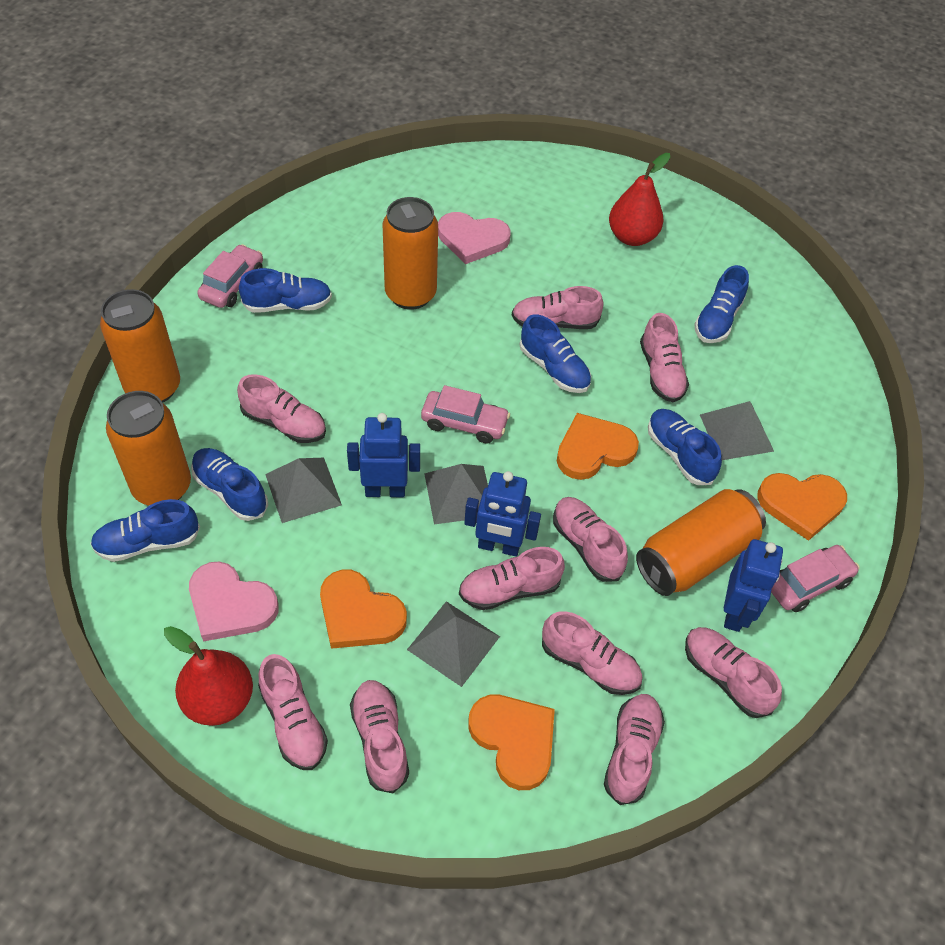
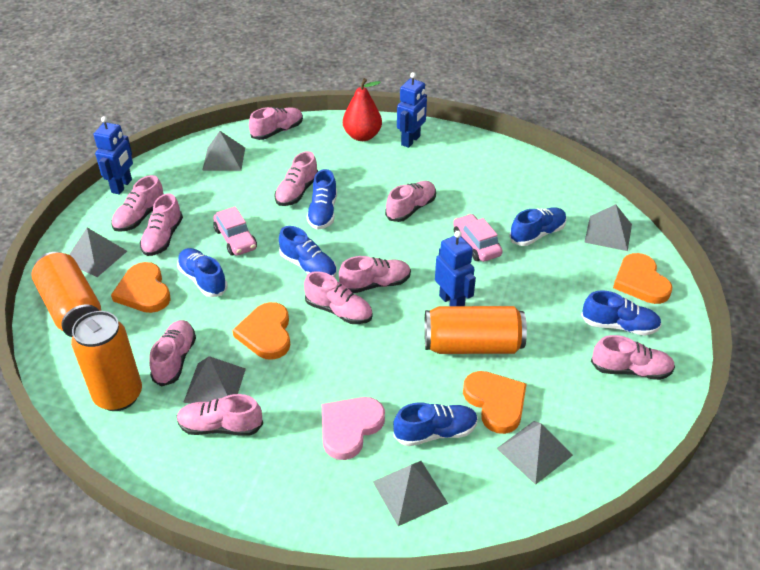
grey pyramid: 4 -> 6
orange can: 4 -> 3
pink car: 3 -> 2
pink heart: 2 -> 1
red pear: 2 -> 1

